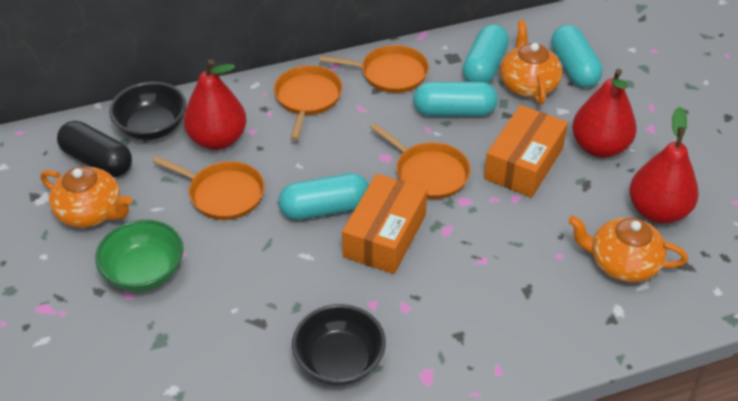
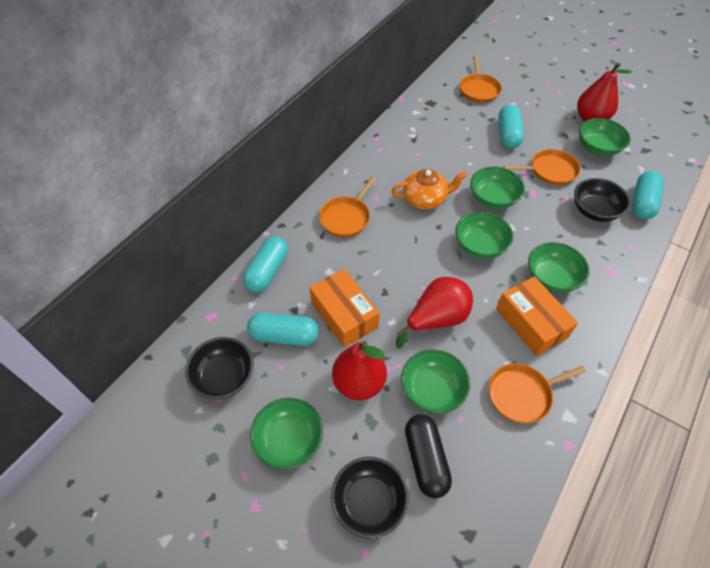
black bowl: 2 -> 3
green bowl: 1 -> 6
orange teapot: 3 -> 1

